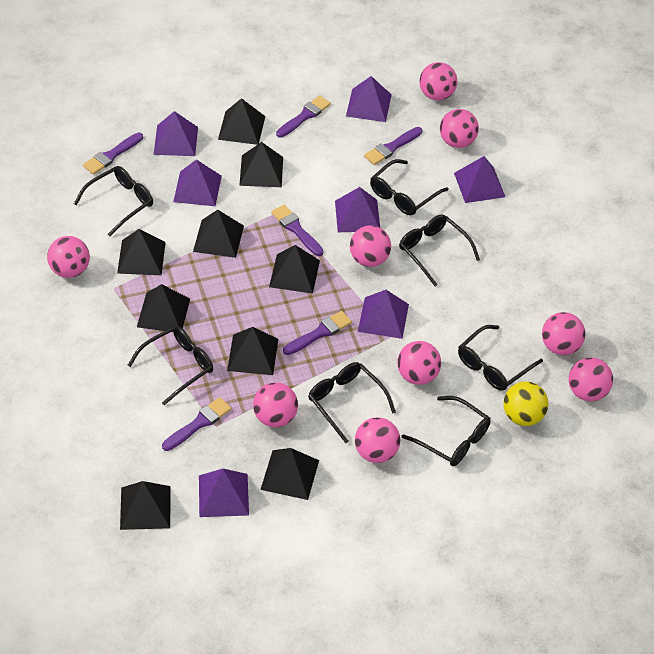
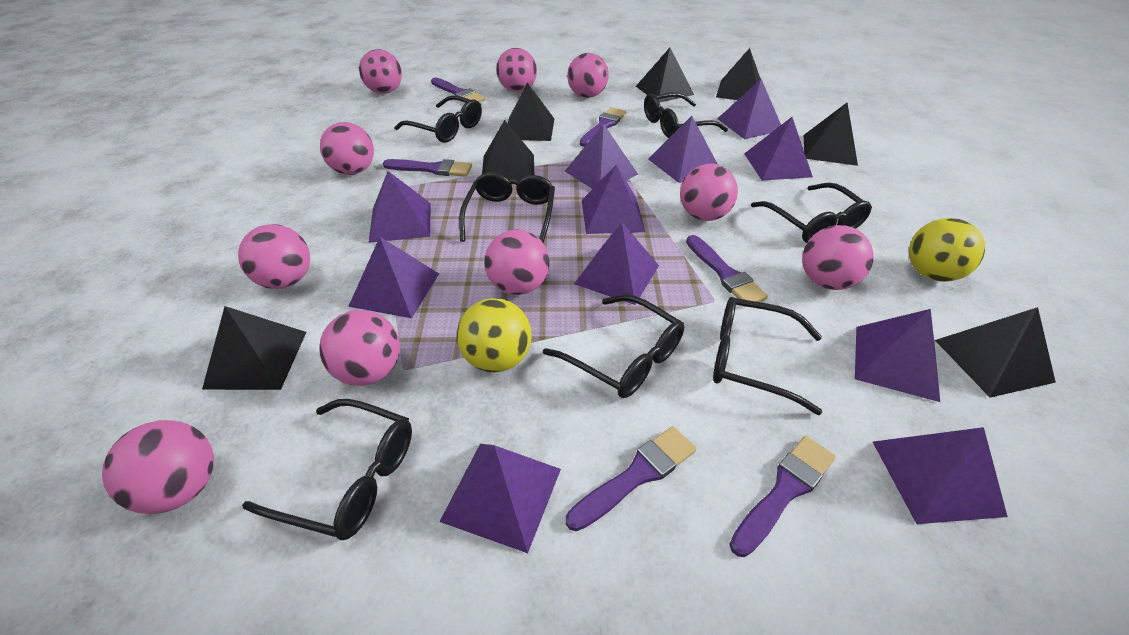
black pyramid: 9 -> 7
pink ball: 9 -> 10
purple pyramid: 7 -> 11
yellow ball: 1 -> 2

